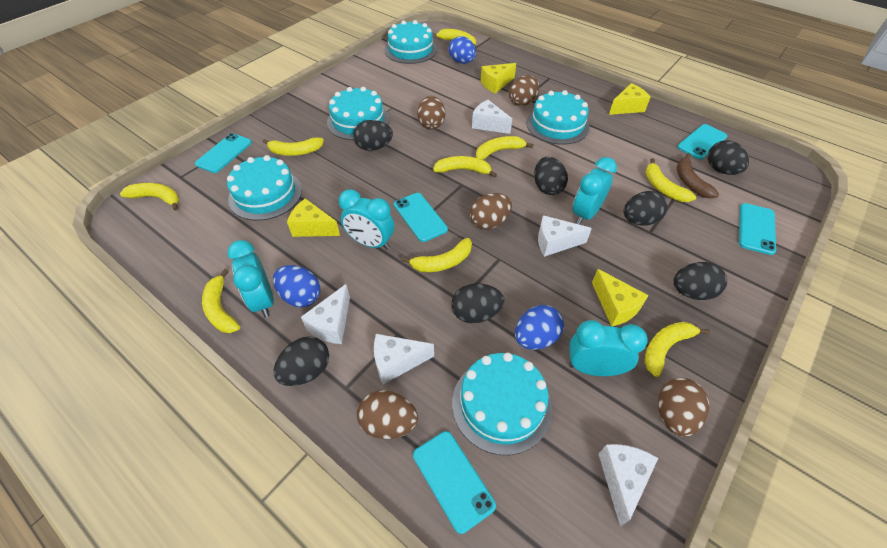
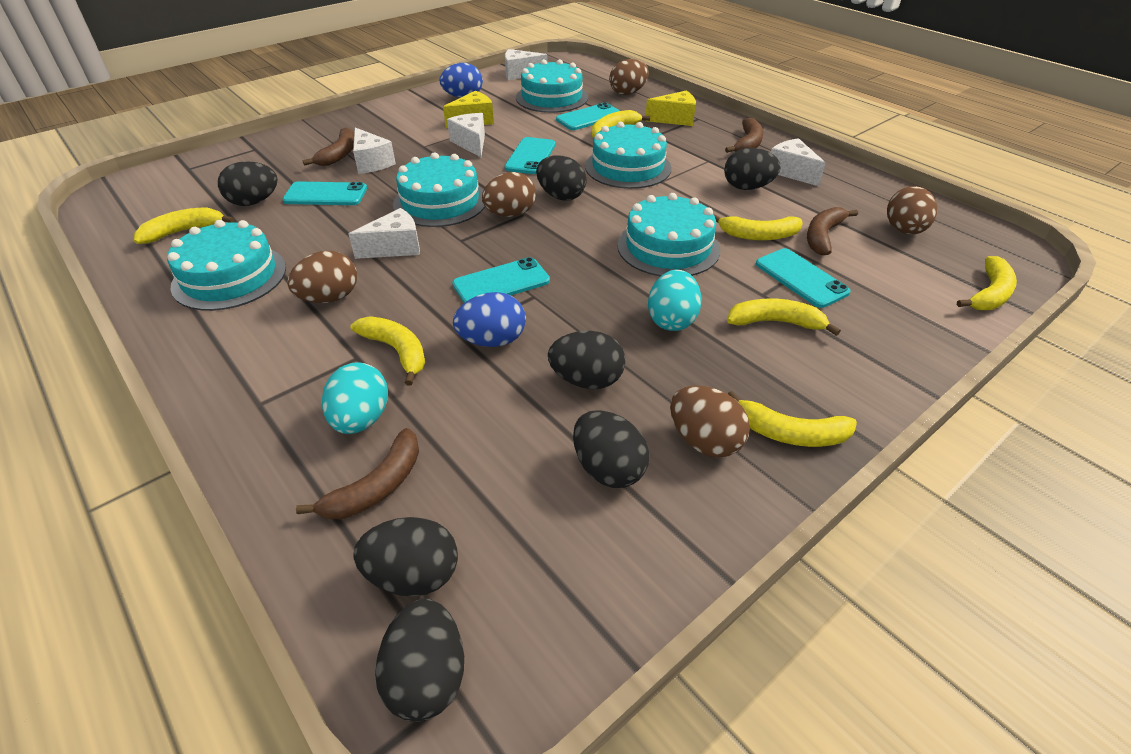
blue egg: 3 -> 2
brown banana: 1 -> 4
turquoise clock: 4 -> 0
turquoise egg: 0 -> 2
yellow banana: 9 -> 7
yellow cheese: 4 -> 2

